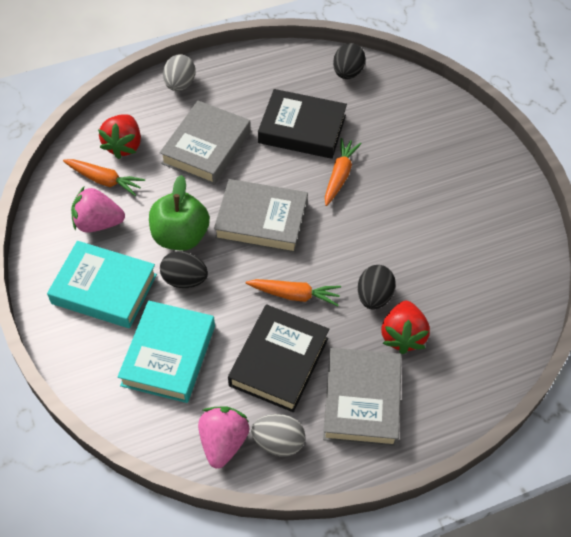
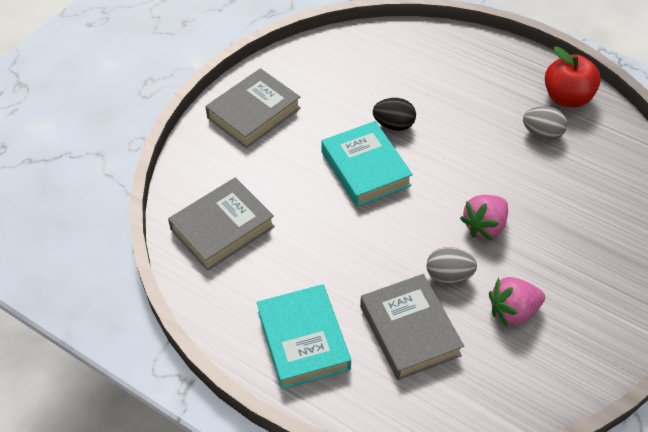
black book: 2 -> 0
black egg: 3 -> 1
green apple: 1 -> 0
orange carrot: 3 -> 0
red apple: 0 -> 1
red strawberry: 2 -> 0

